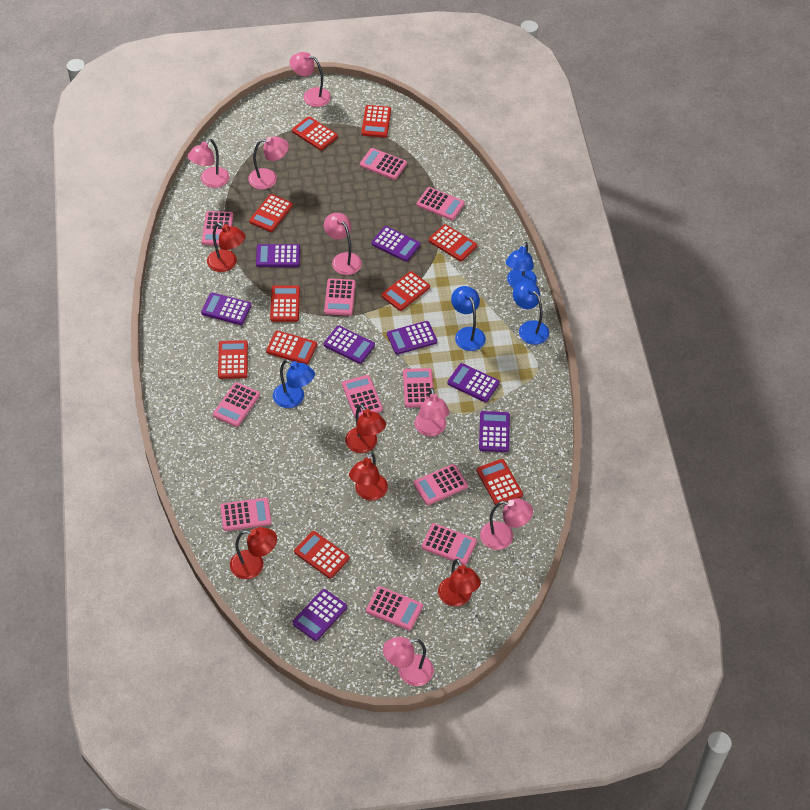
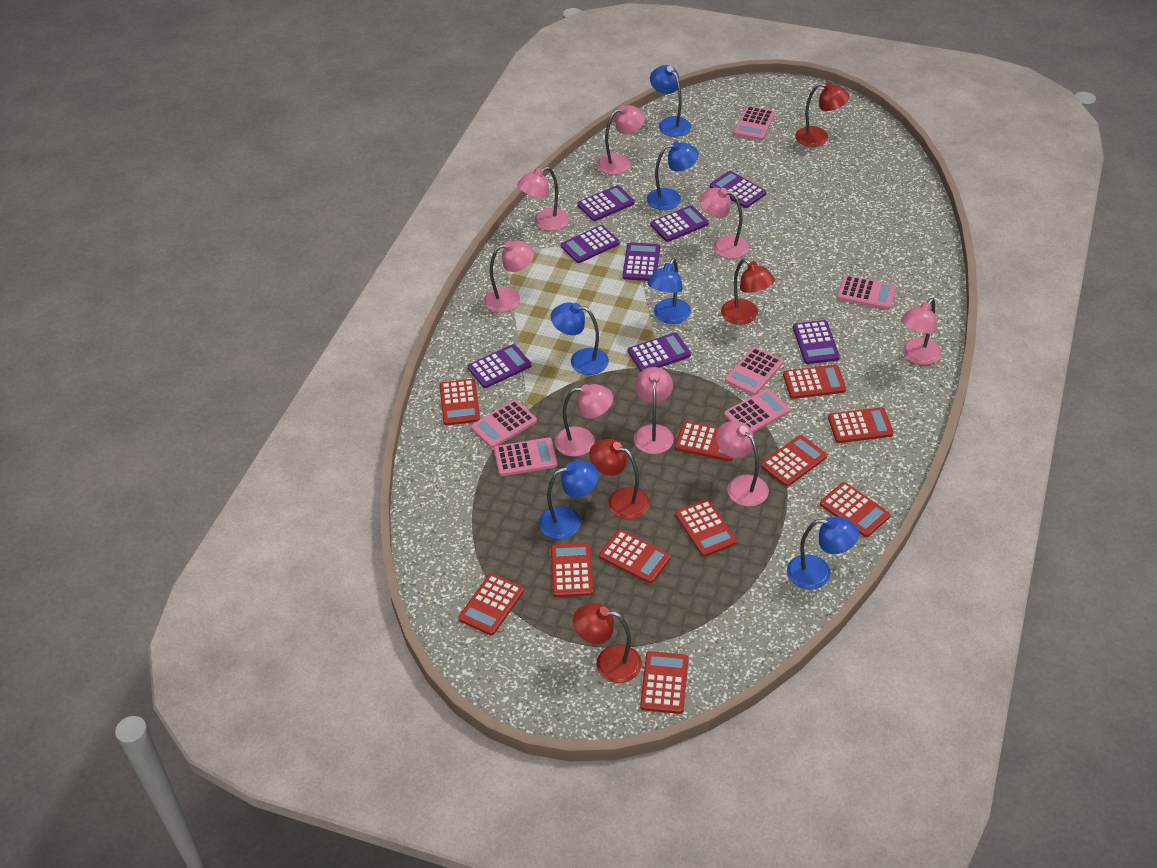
blue lamp: 4 -> 6
pink calculator: 11 -> 6
pink lamp: 7 -> 8
red calculator: 10 -> 11
red lamp: 5 -> 4

